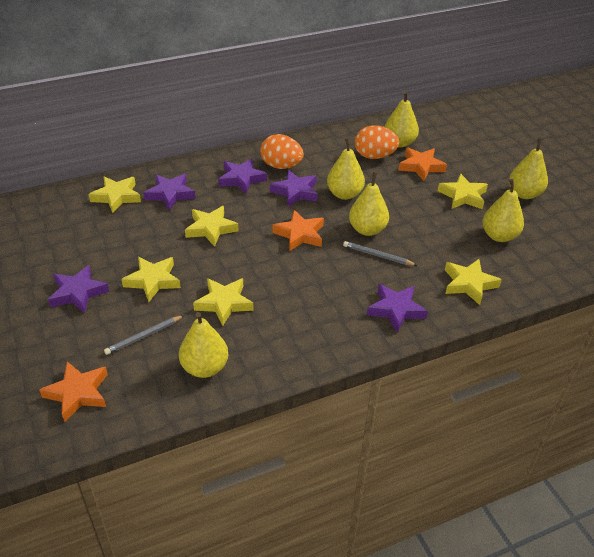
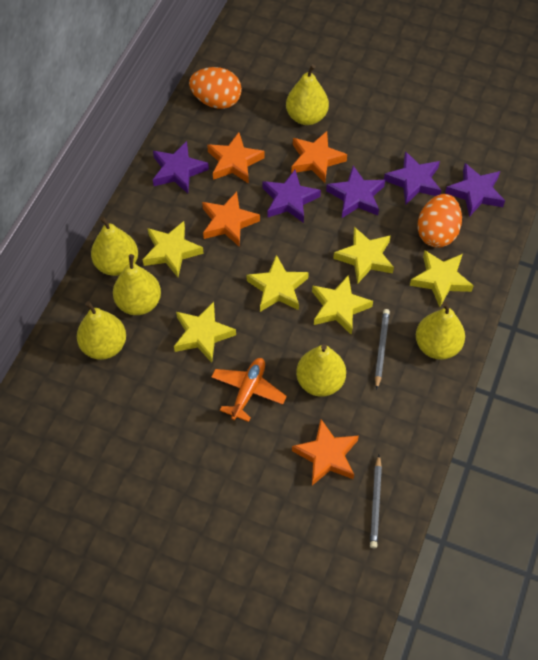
orange plane: 0 -> 1
orange star: 3 -> 4

